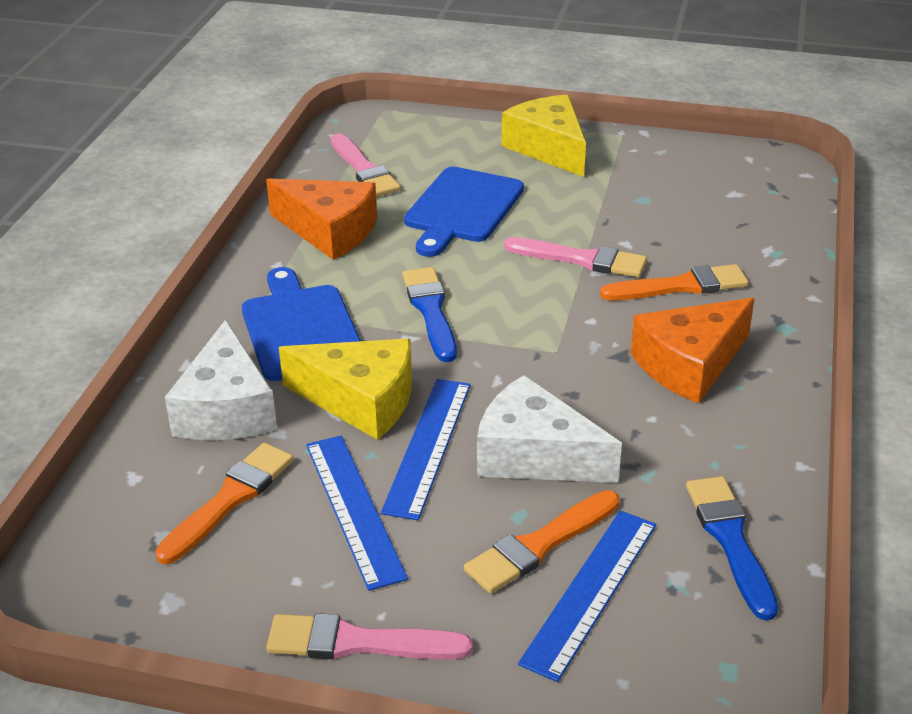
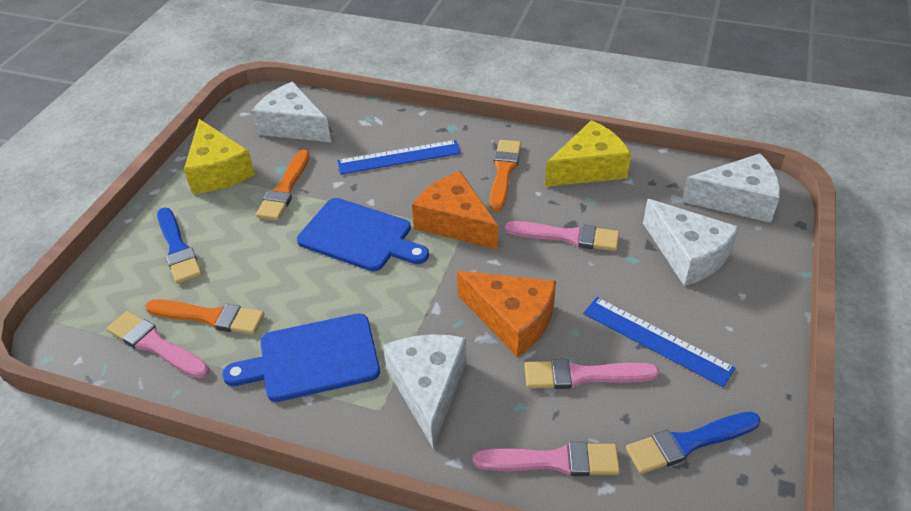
blue ruler: 3 -> 2
pink brush: 3 -> 4
white cheese: 2 -> 4

